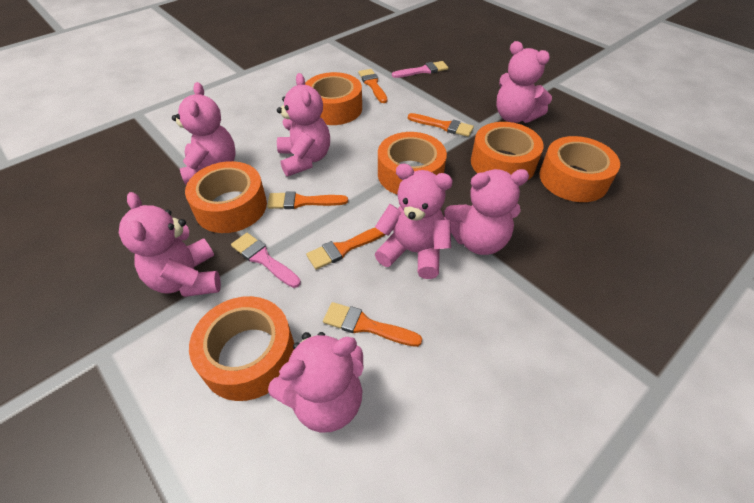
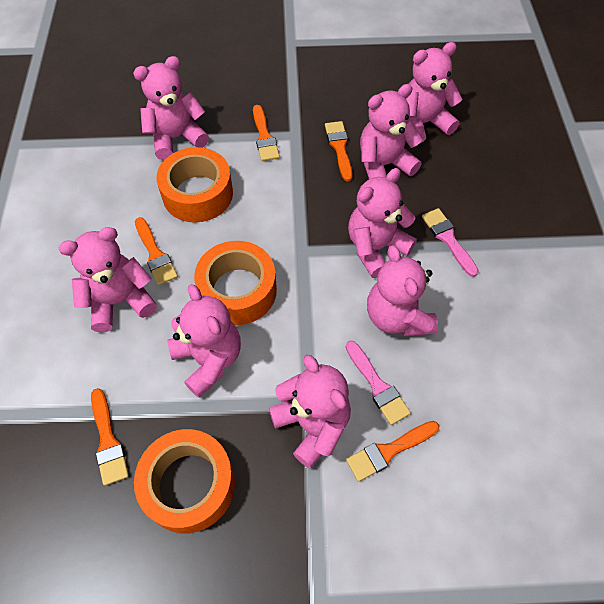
orange tape: 6 -> 3
pink teddy bear: 7 -> 8

